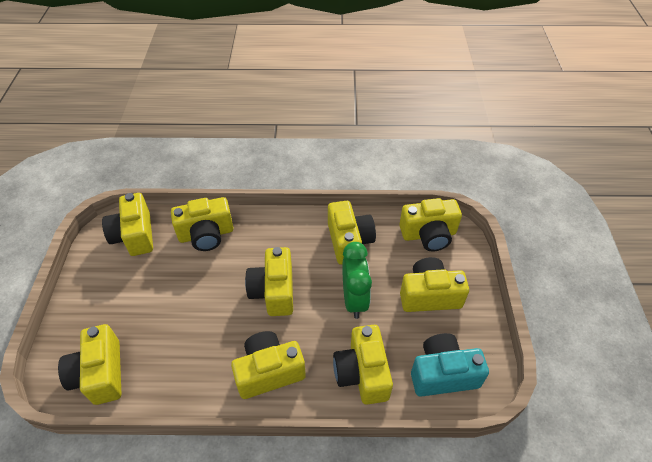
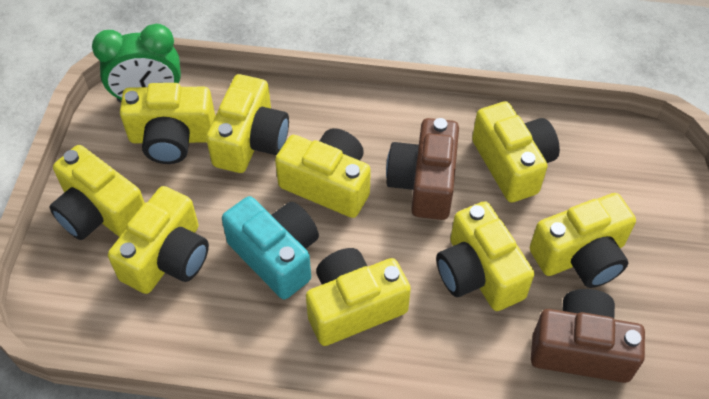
brown camera: 0 -> 2

